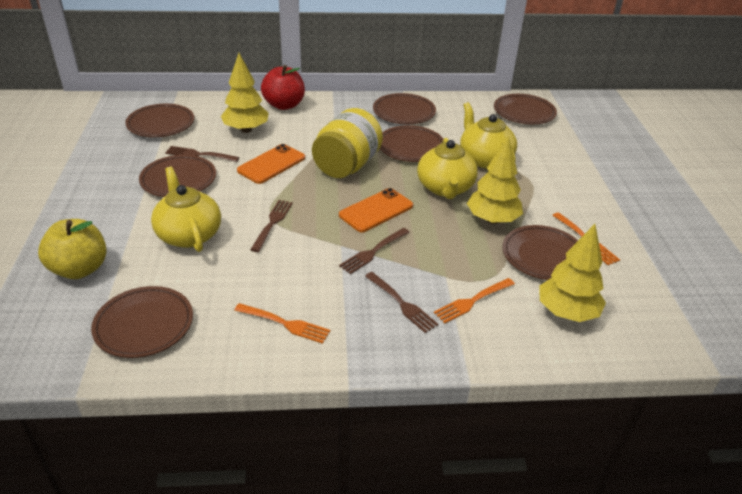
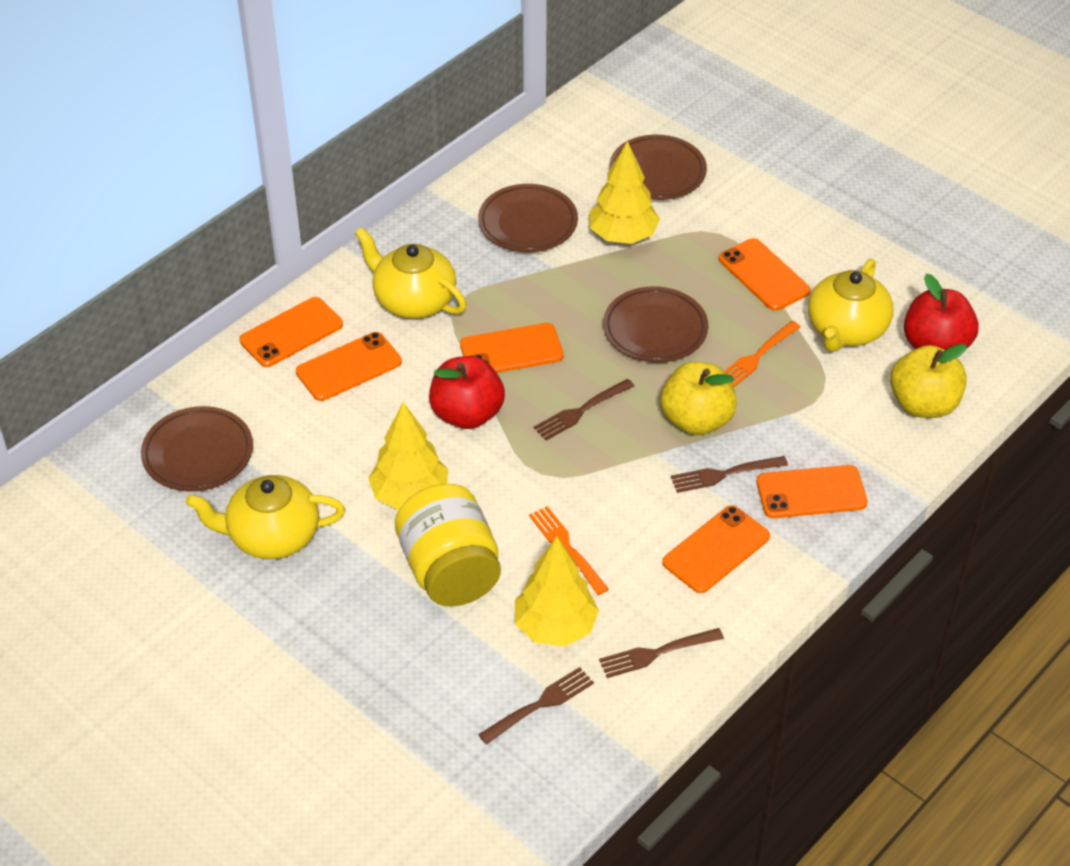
brown plate: 7 -> 4
orange fork: 3 -> 2
orange phone: 2 -> 6
red apple: 1 -> 2
yellow apple: 1 -> 2

